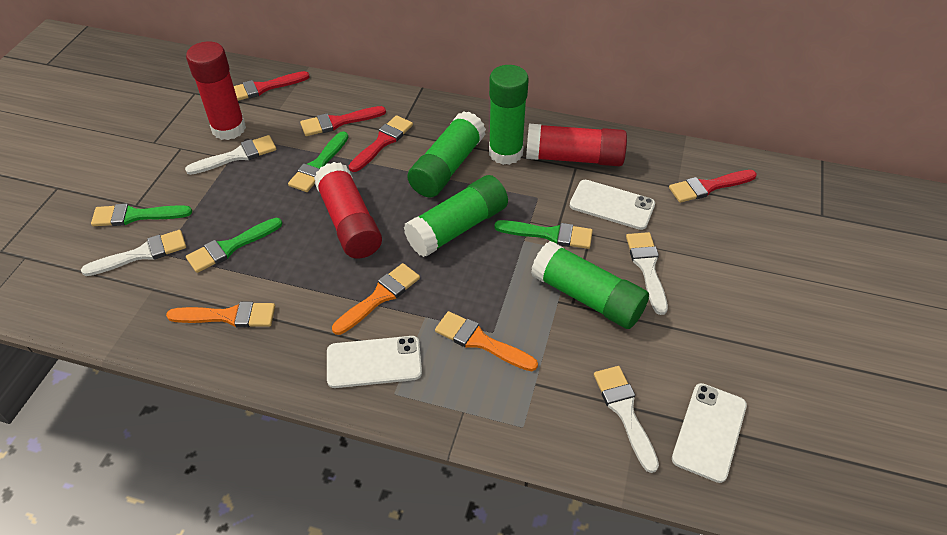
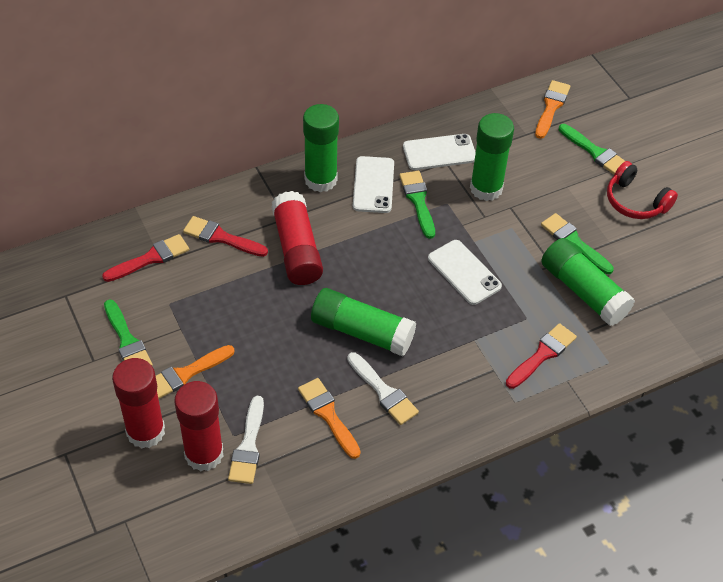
red brush: 4 -> 3
red headphones: 0 -> 1
white brush: 4 -> 2

